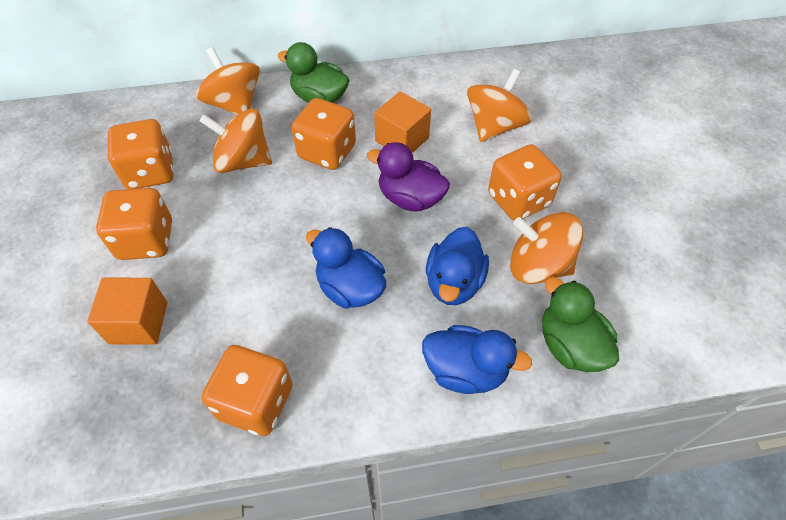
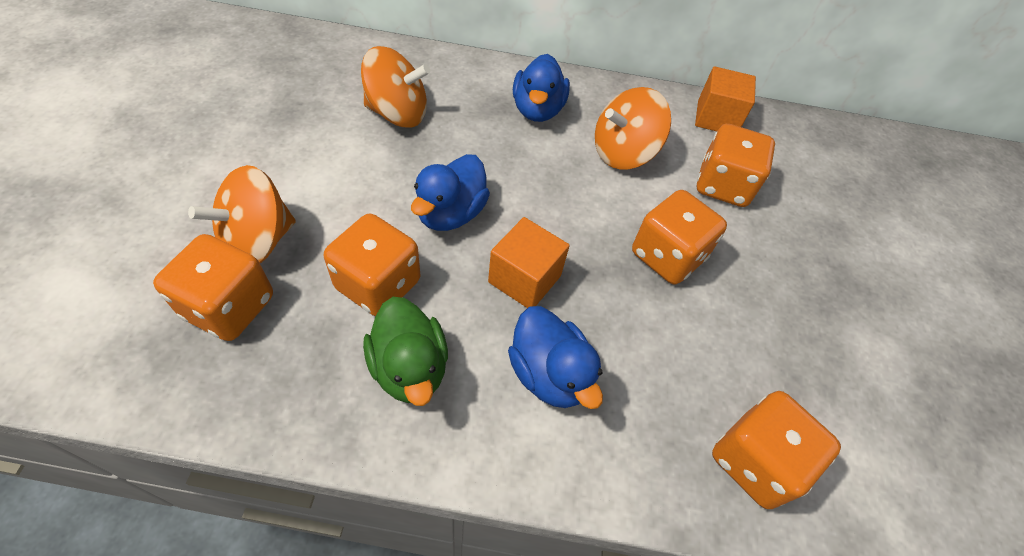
green duck: 2 -> 1
orange spinning top: 4 -> 3
purple duck: 1 -> 0

